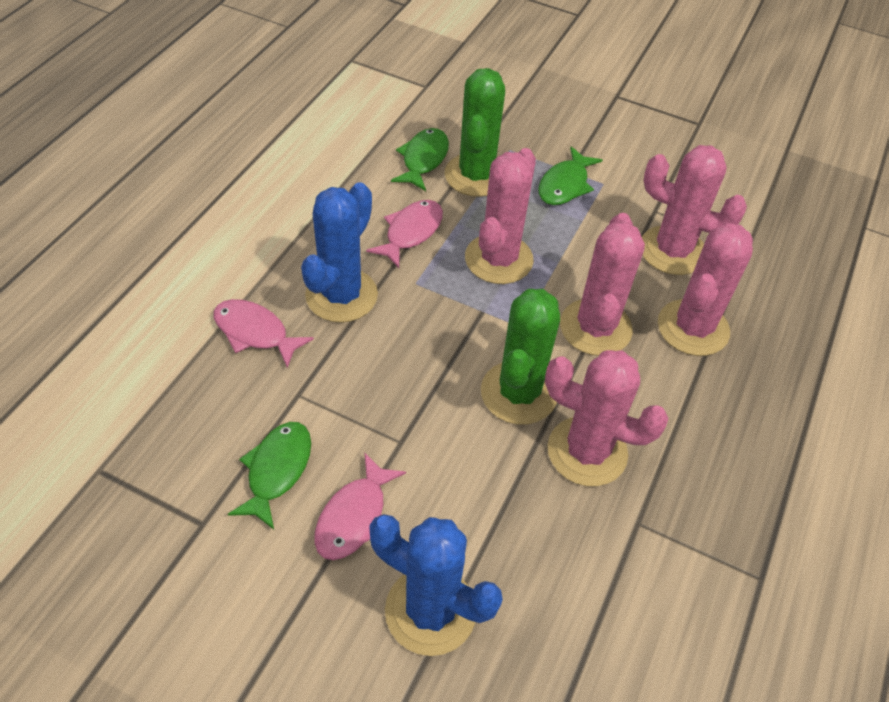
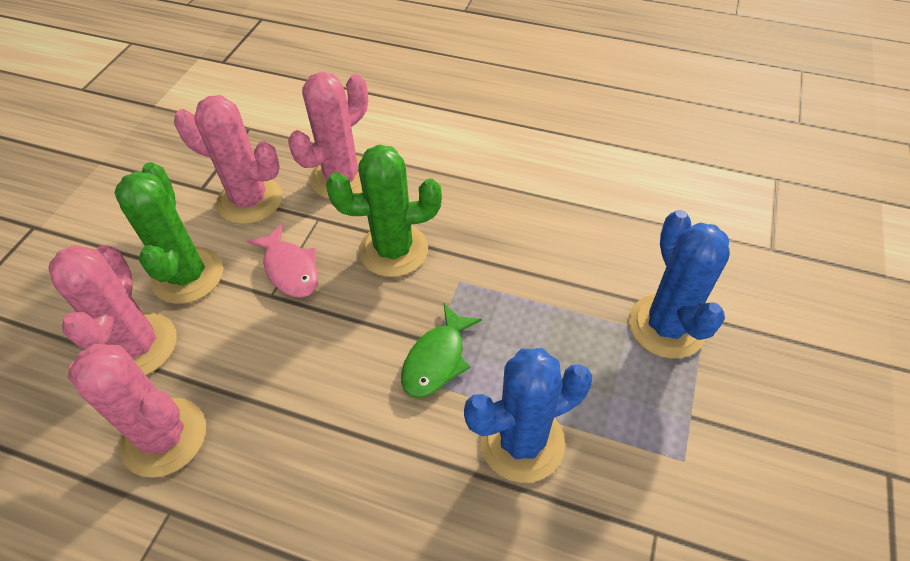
green fish: 3 -> 1
pink cactus: 5 -> 4
pink fish: 3 -> 1

